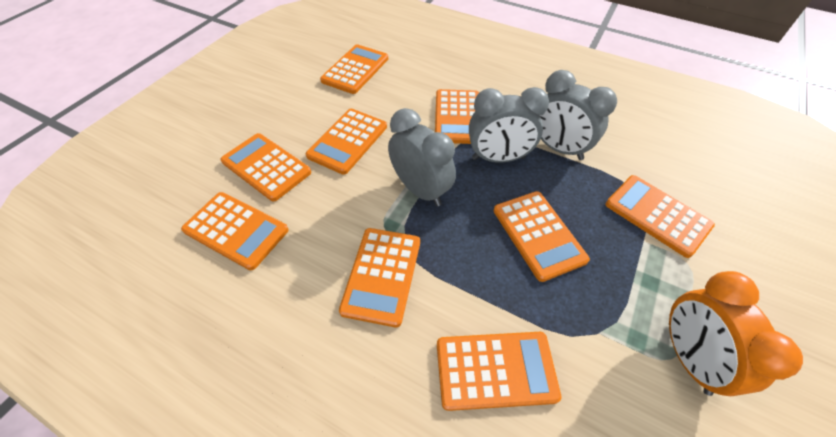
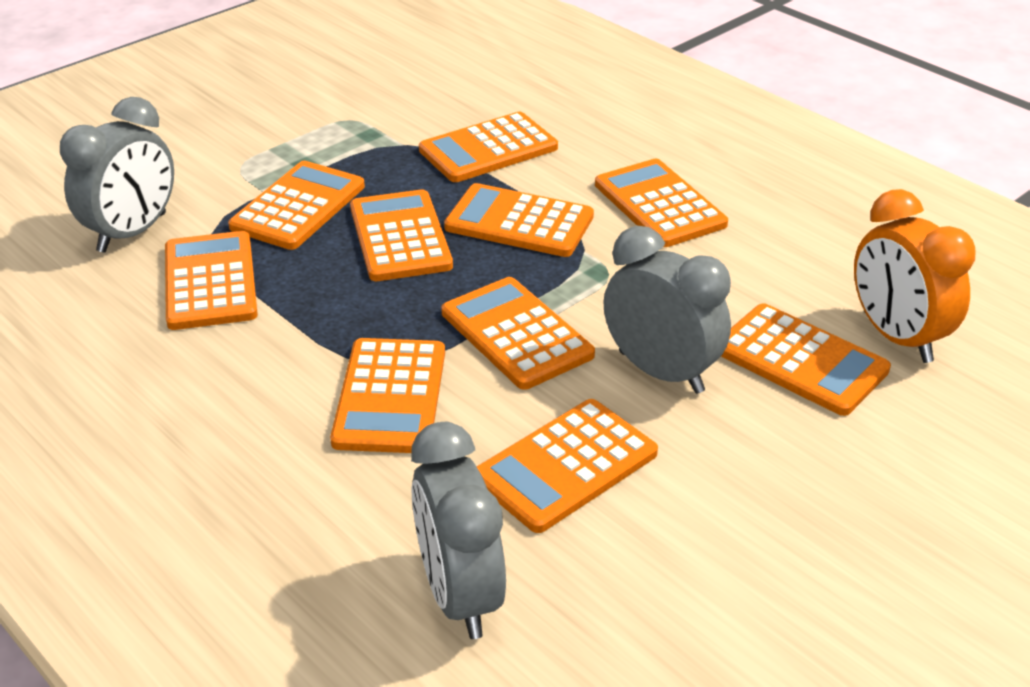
orange calculator: 9 -> 10

